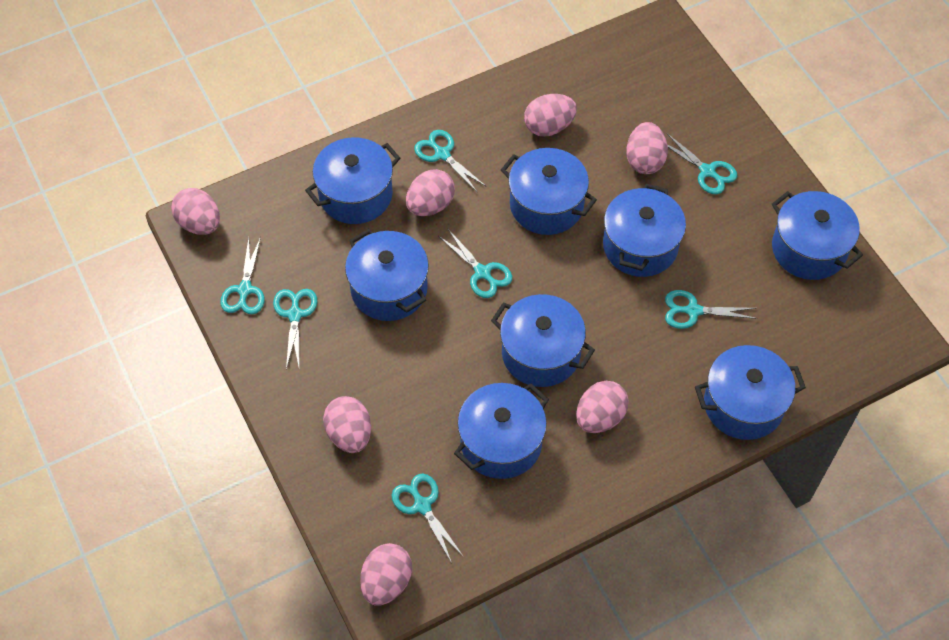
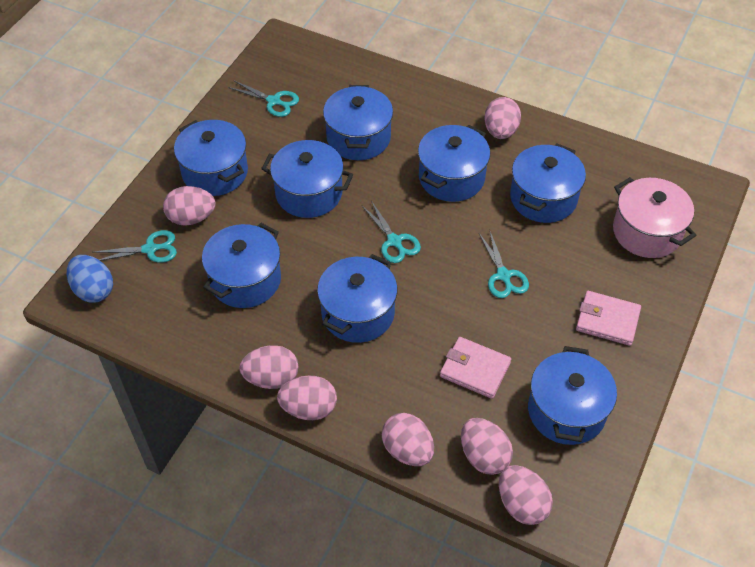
blue egg: 0 -> 1
pink pot: 0 -> 1
pink wallet: 0 -> 2
turquoise scissors: 7 -> 4

